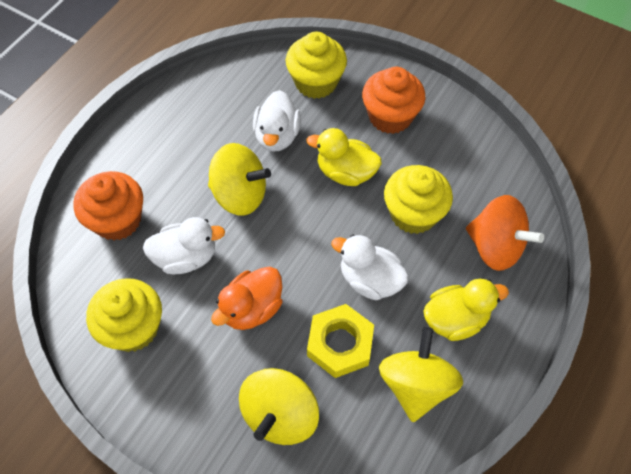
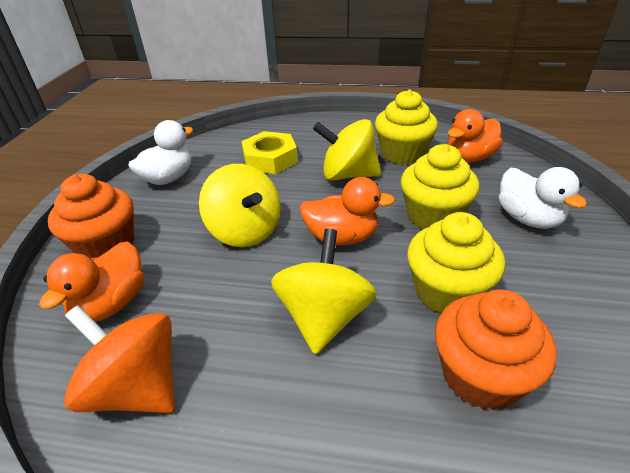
orange duck: 1 -> 3
white duck: 3 -> 2
yellow duck: 2 -> 0

